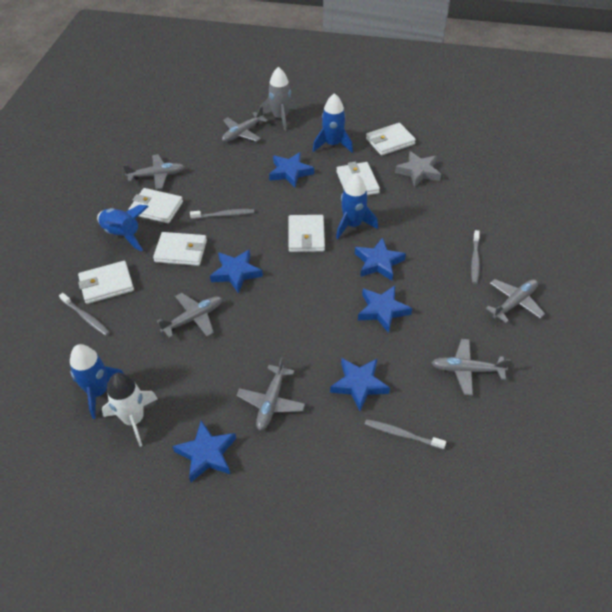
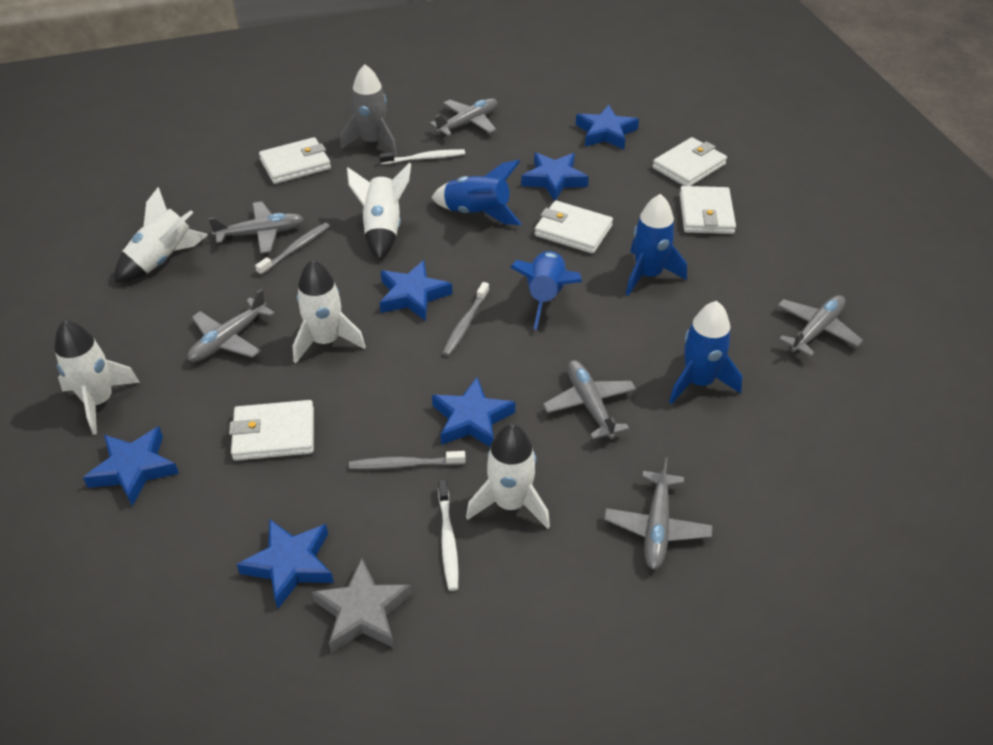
grey toothbrush: 4 -> 3
white rocket: 1 -> 5
white toothbrush: 0 -> 2
white wallet: 6 -> 5

